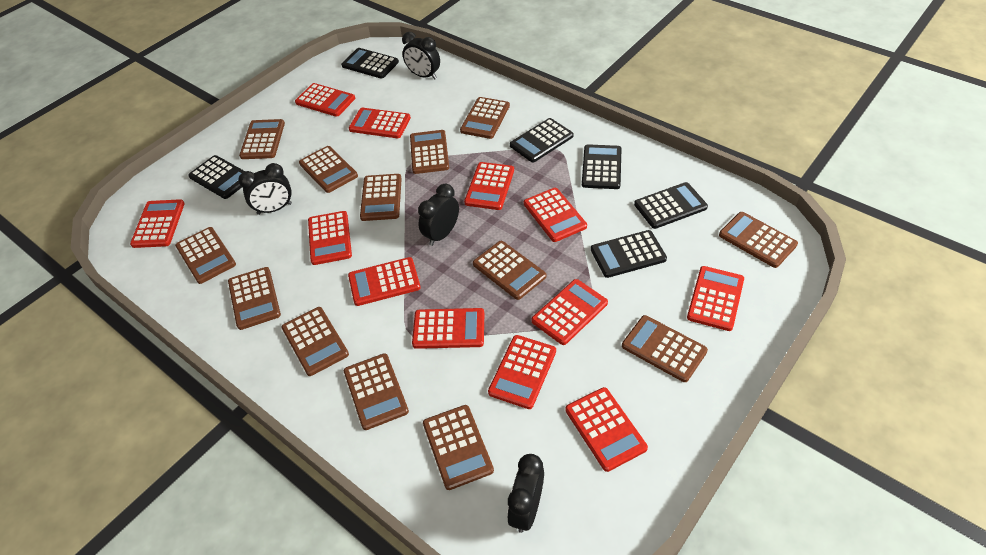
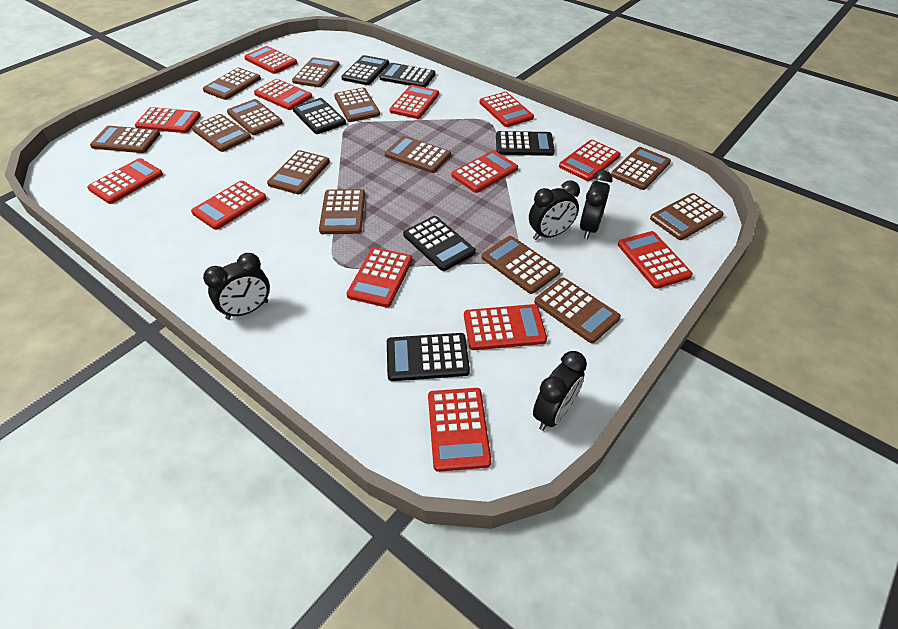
red calculator: 12 -> 13

